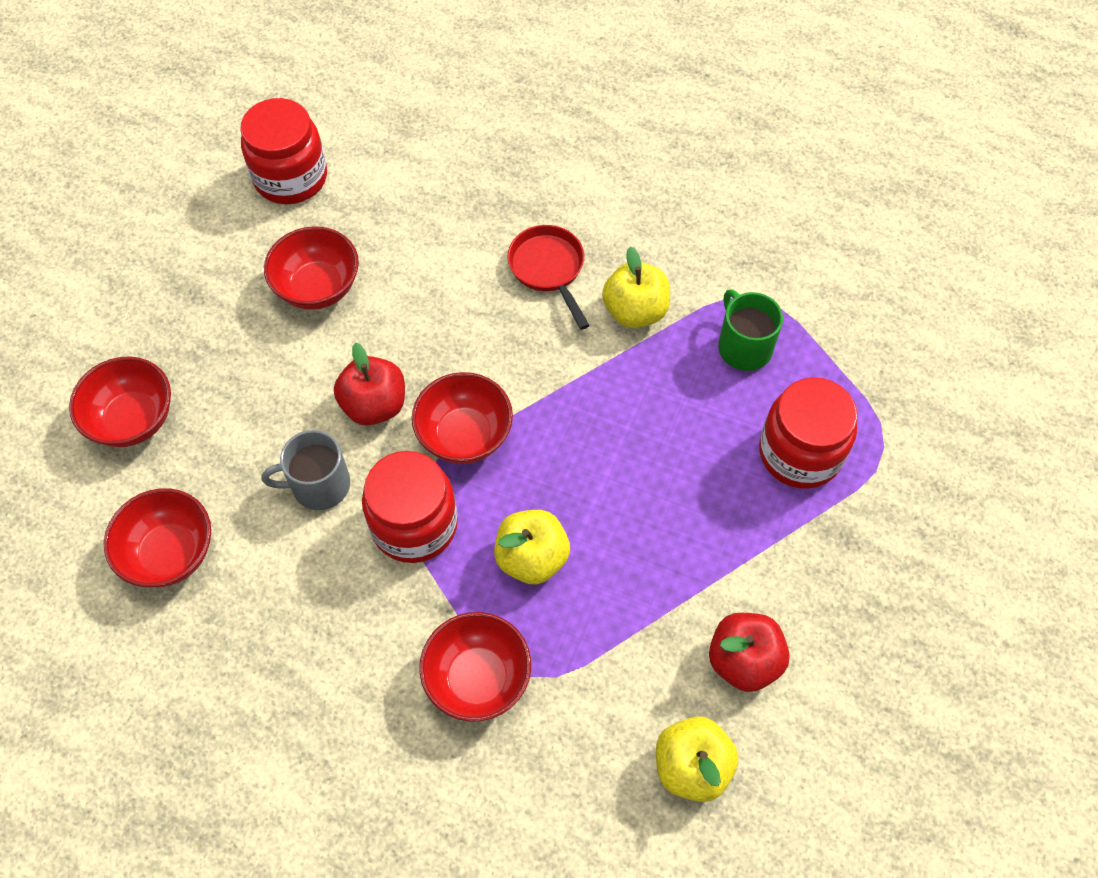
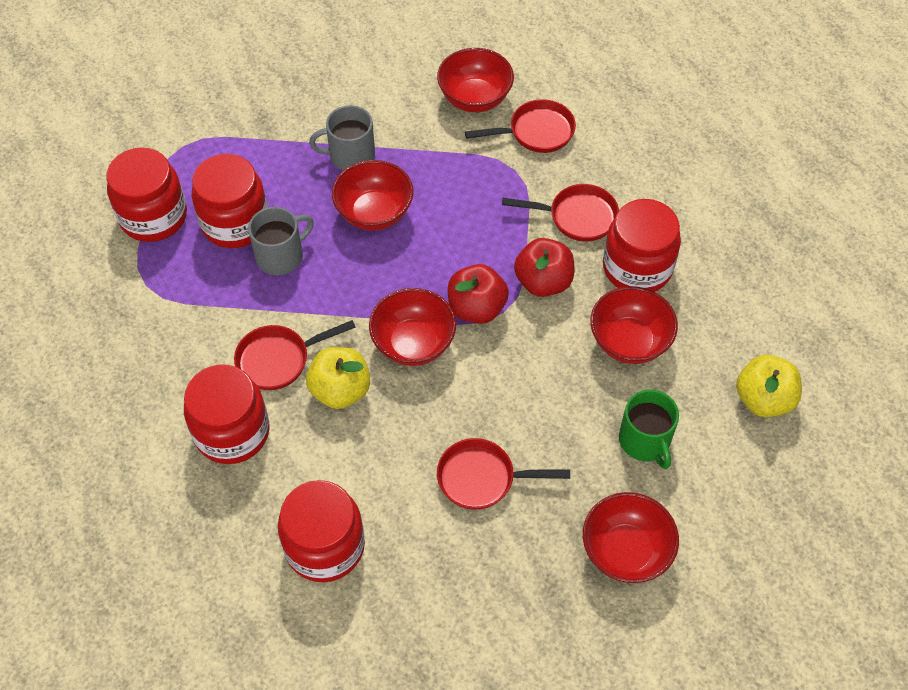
grey mug: 1 -> 2
red jar: 3 -> 5
red pan: 1 -> 4
yellow apple: 3 -> 2

